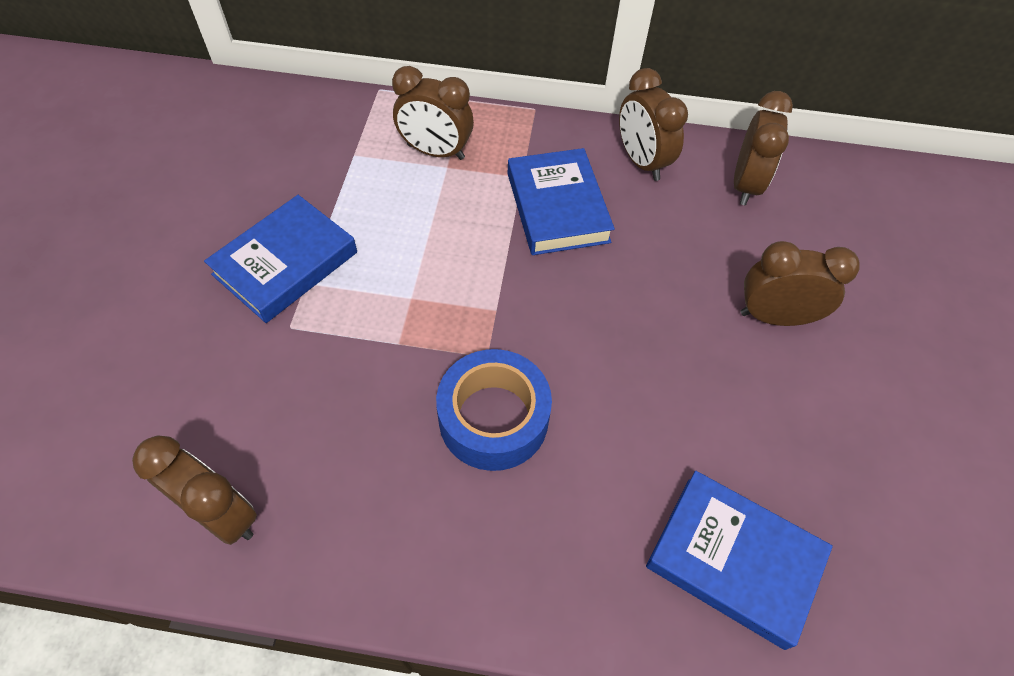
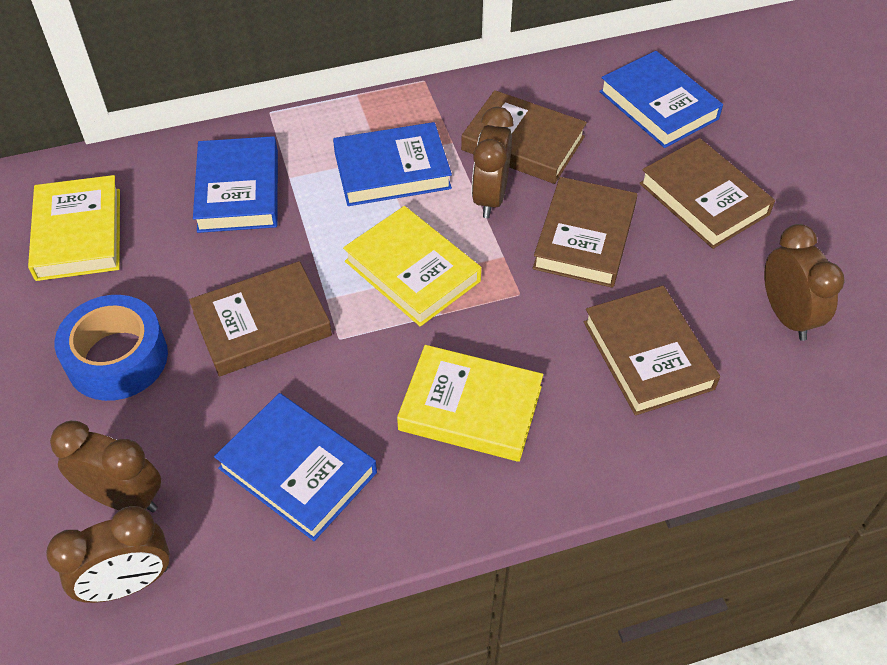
blue book: 3 -> 4
brown book: 0 -> 5
brown clock: 5 -> 4
yellow book: 0 -> 3

